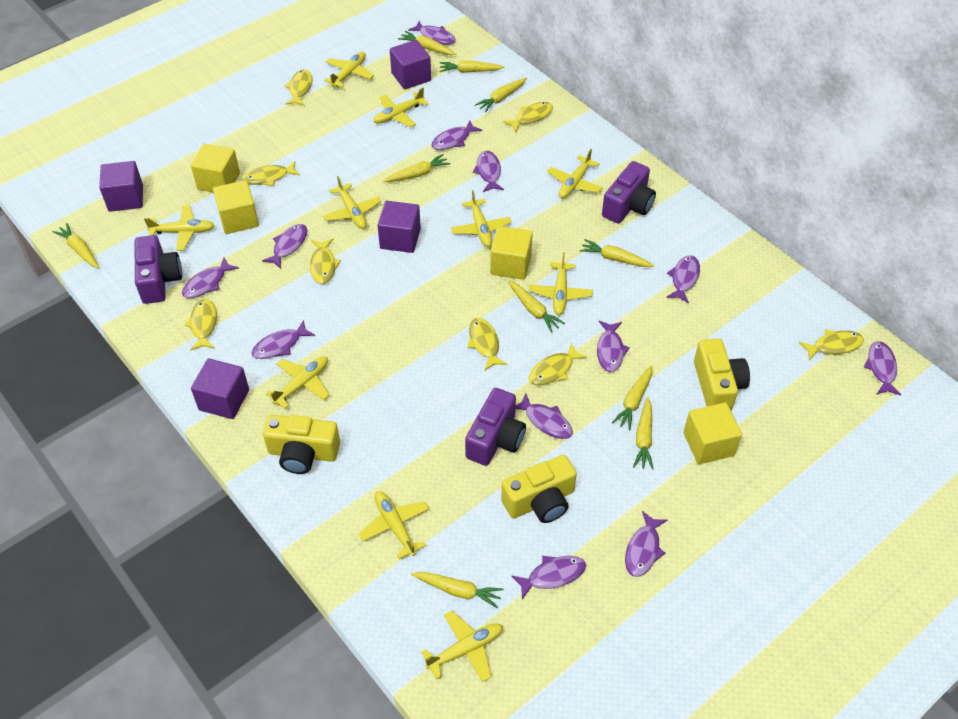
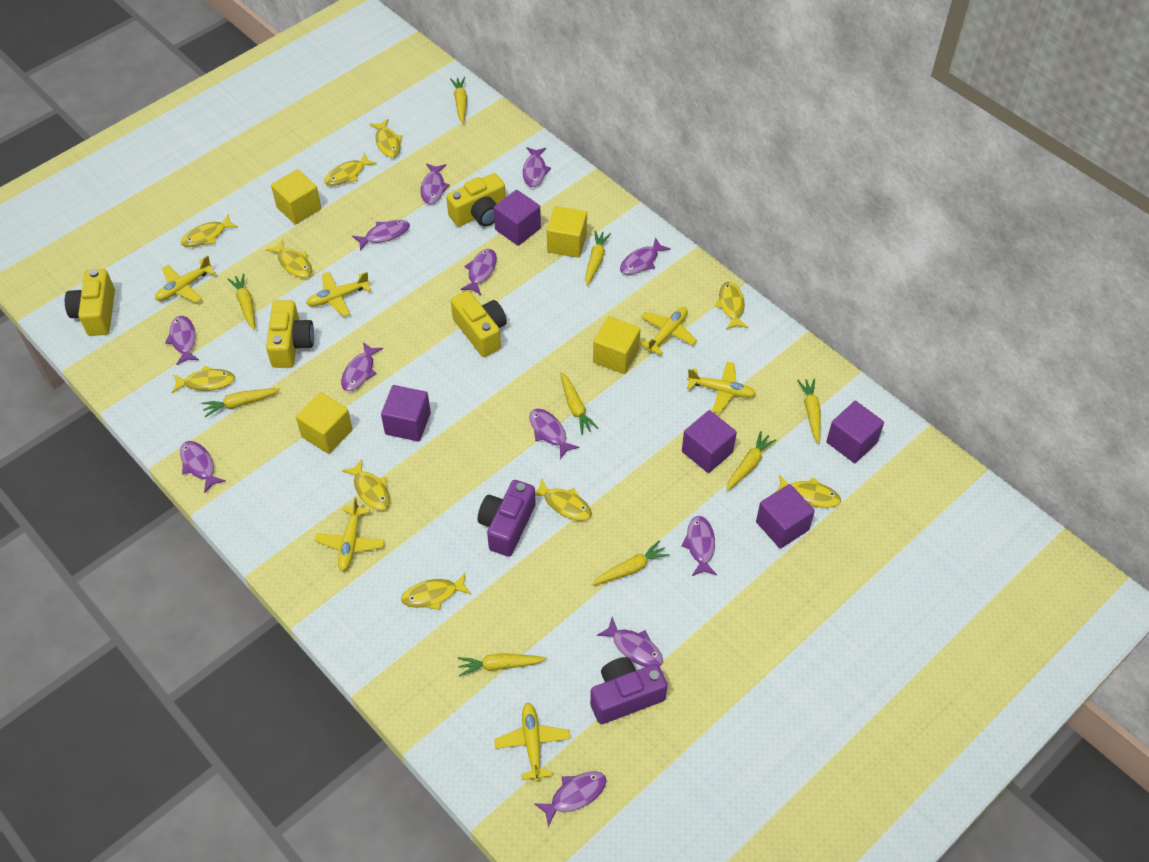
purple camera: 3 -> 2
purple cube: 4 -> 5
yellow camera: 3 -> 4
yellow carrot: 10 -> 9
yellow fish: 8 -> 10
yellow plane: 10 -> 6

